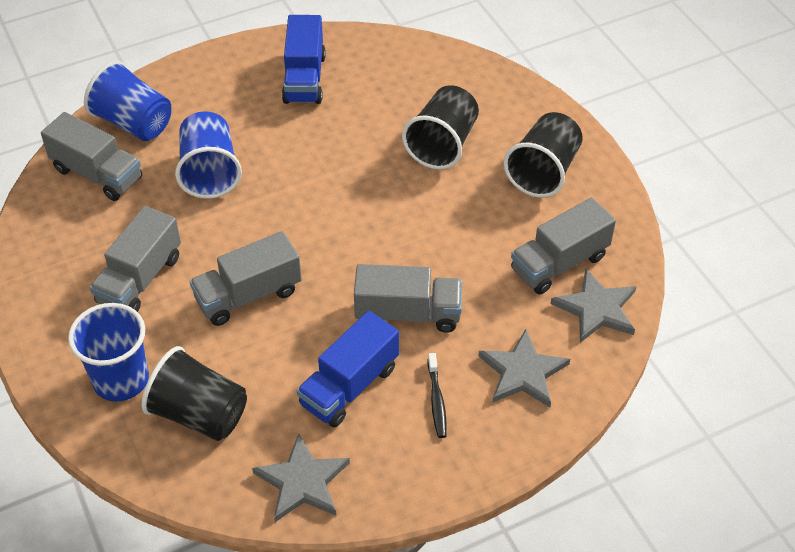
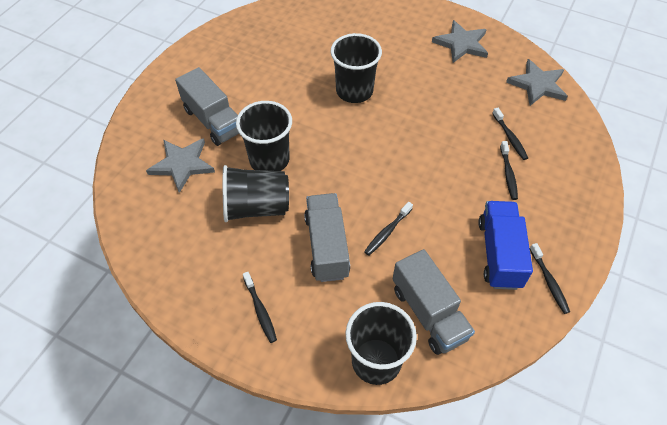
black cup: 3 -> 4
black toothbrush: 1 -> 5
blue cup: 3 -> 0
blue truck: 2 -> 1
grey truck: 5 -> 3

